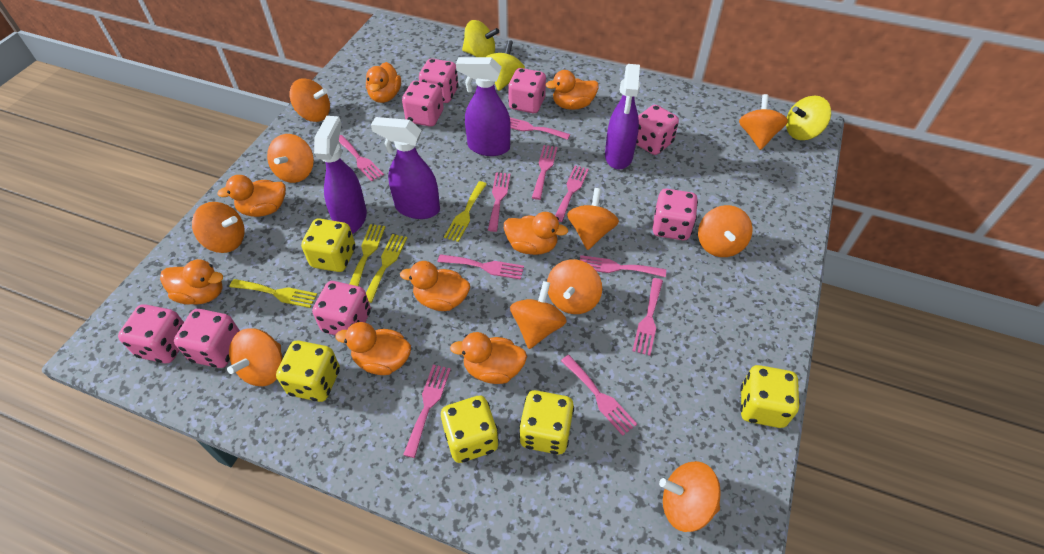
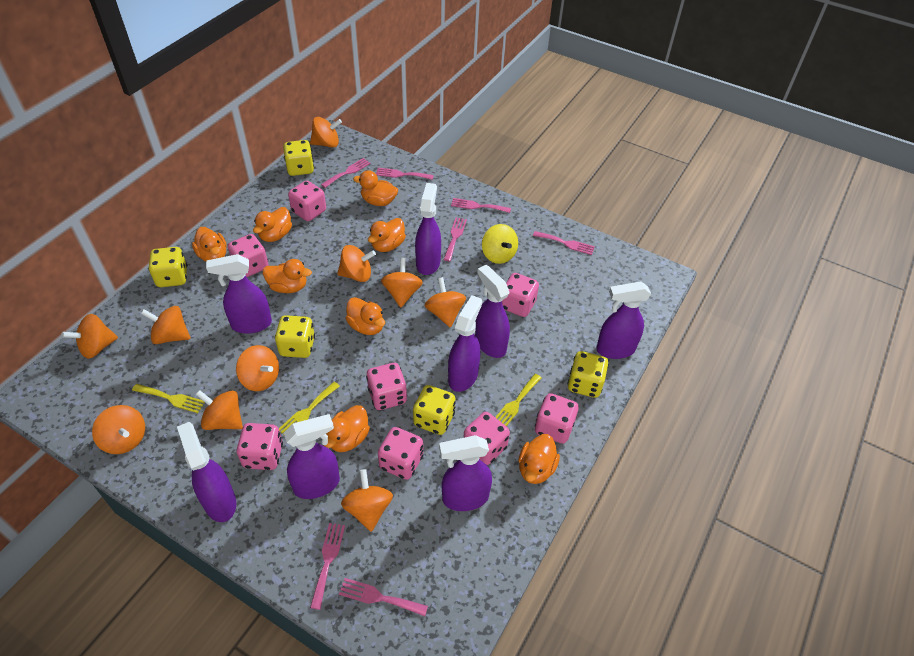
pink fork: 10 -> 7
purple spray bottle: 4 -> 8
yellow fork: 4 -> 3
yellow spinning top: 3 -> 1

